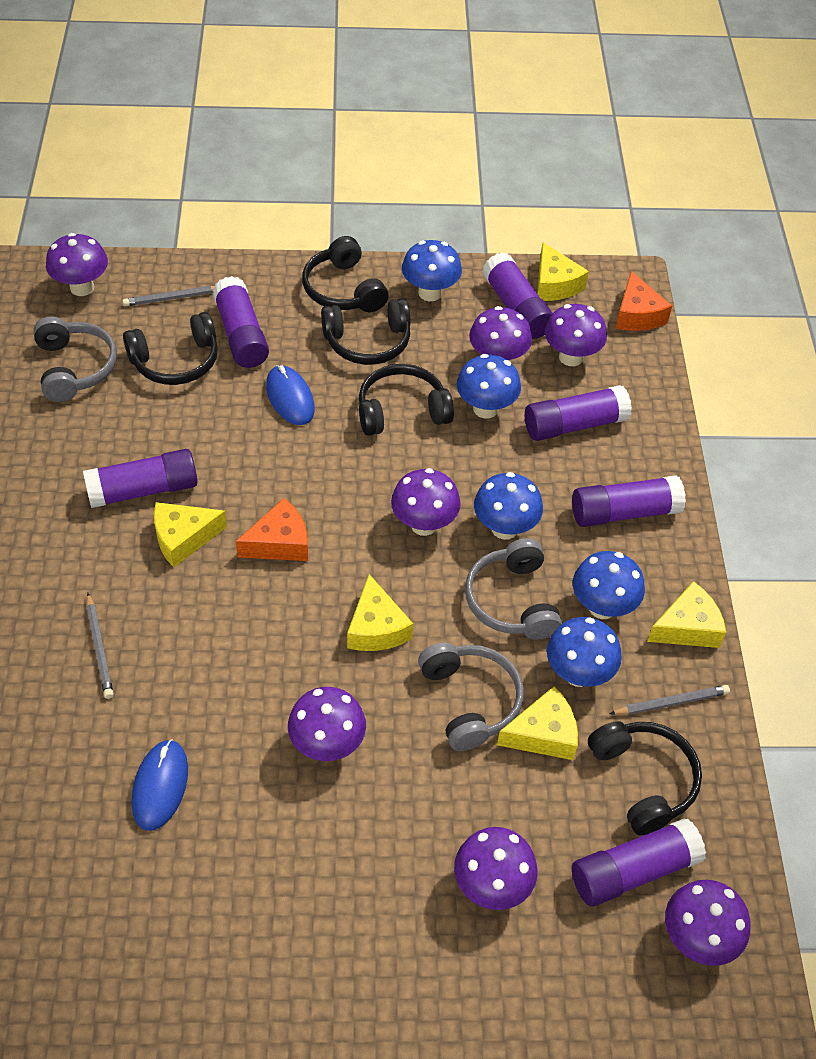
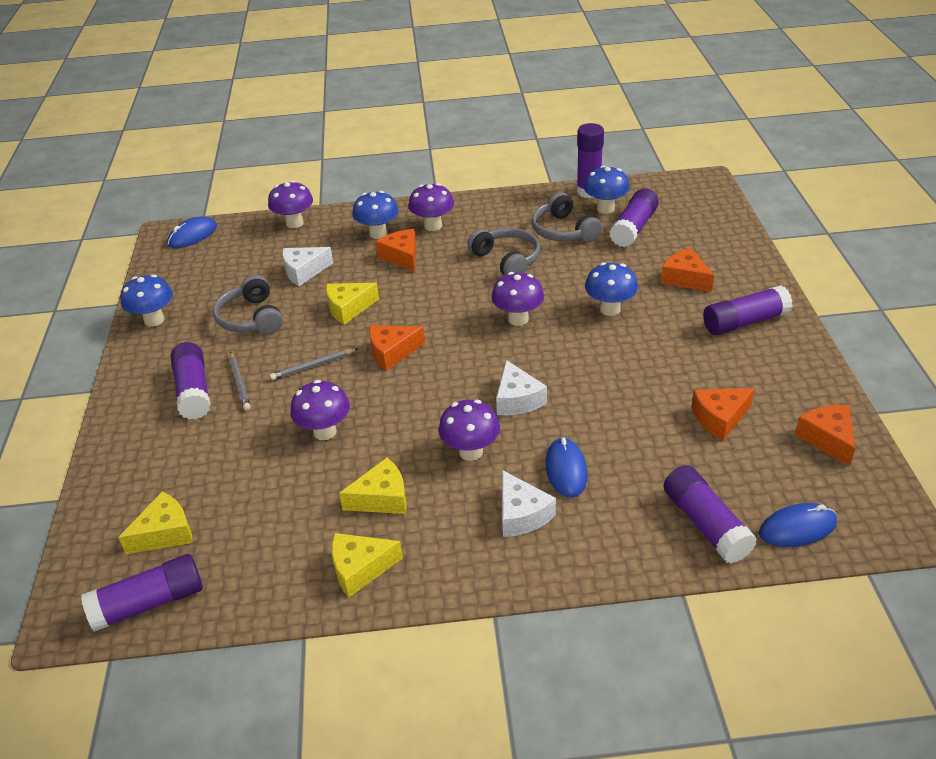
black headphones: 5 -> 0
blue mouse: 2 -> 3
blue mushroom: 5 -> 4
grey pencil: 3 -> 2
orange cheese: 2 -> 5
purple mushroom: 7 -> 5
white cheese: 0 -> 3
yellow cheese: 5 -> 4

